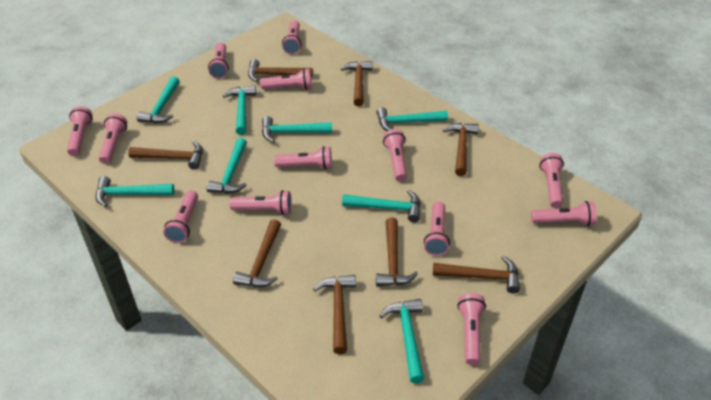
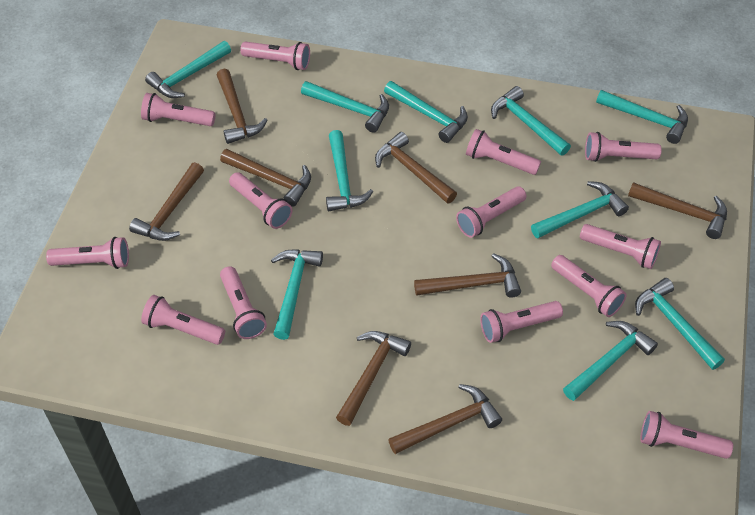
turquoise hammer: 8 -> 10

